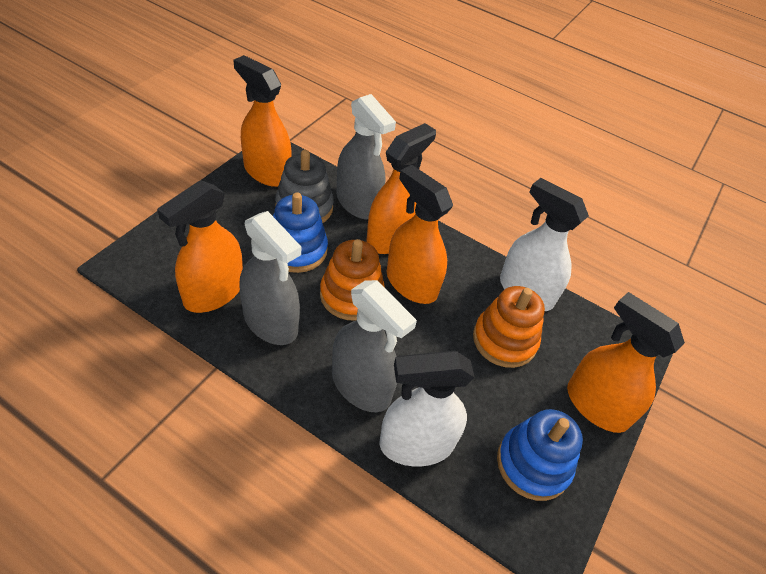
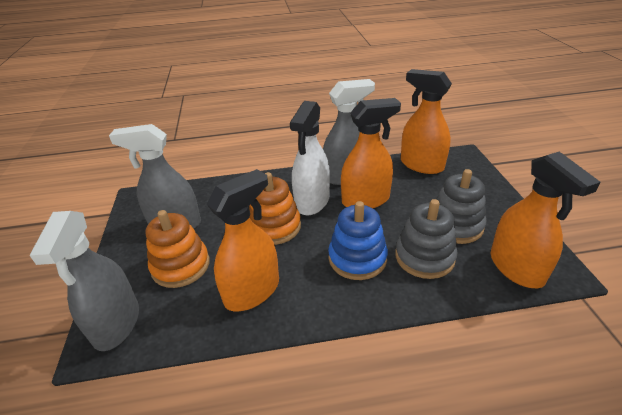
blue stacking toy: 2 -> 1
grey stacking toy: 1 -> 2
orange spray bottle: 5 -> 4
white spray bottle: 2 -> 1

